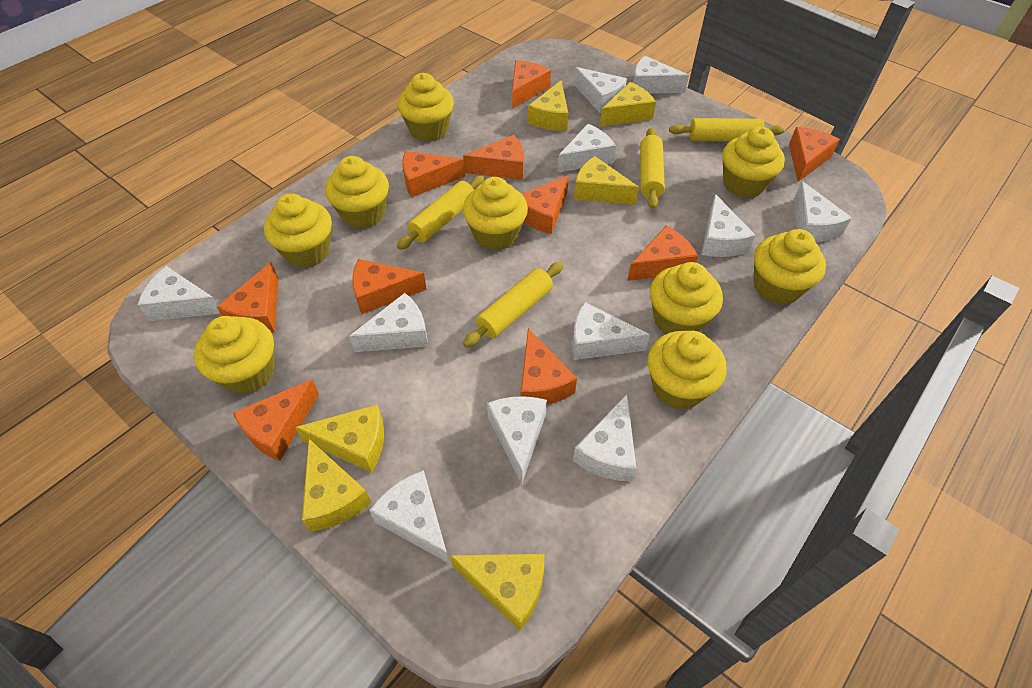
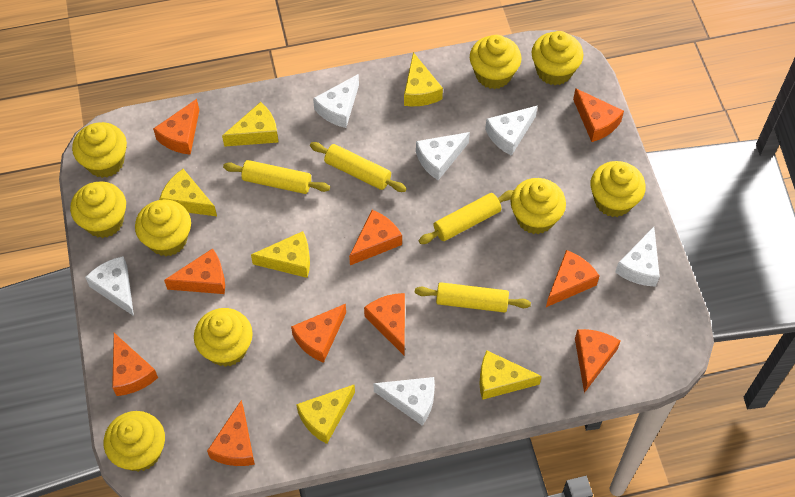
white cheese: 11 -> 6

